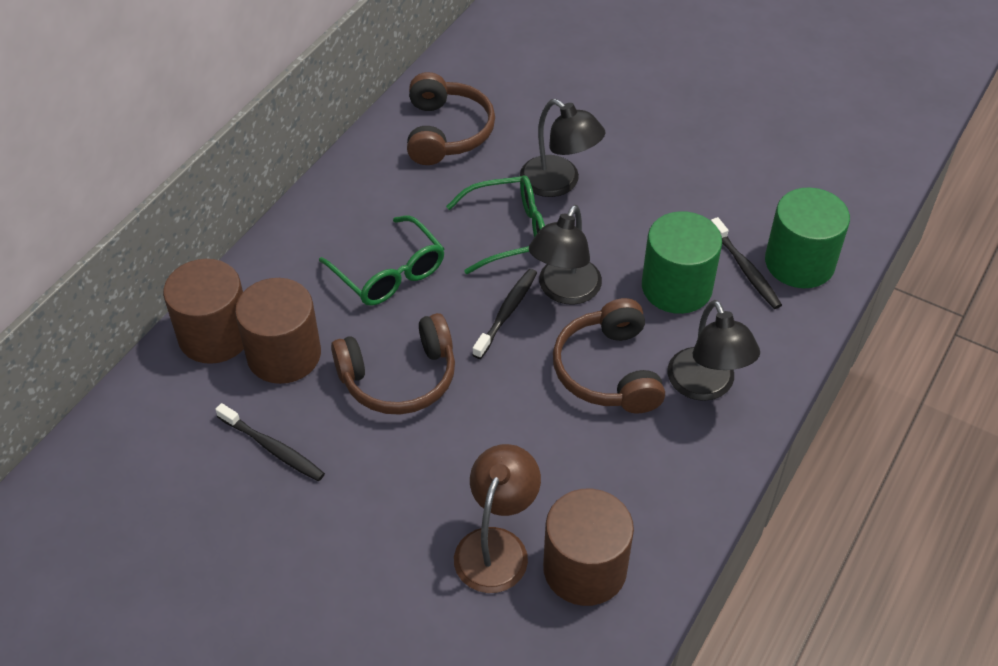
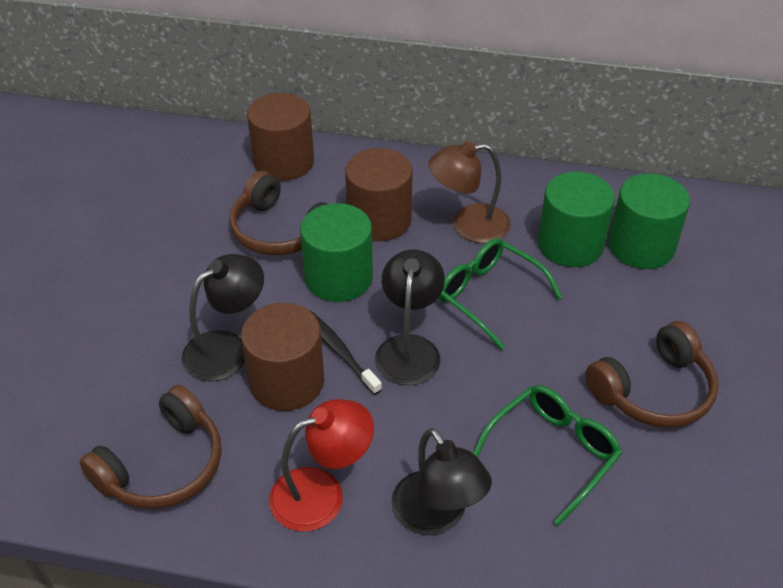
black toothbrush: 3 -> 1
green cylinder: 2 -> 3
red lamp: 0 -> 1

